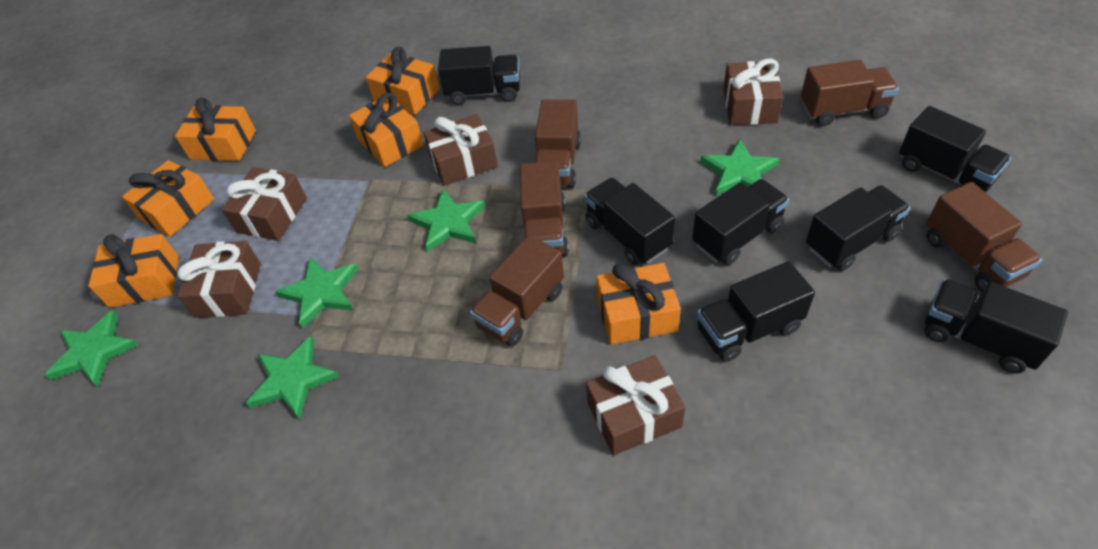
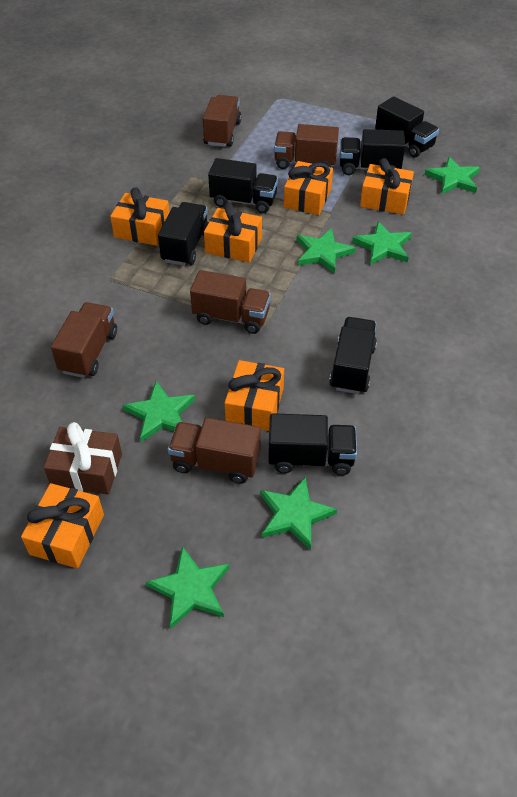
black truck: 7 -> 6
brown gift: 5 -> 1
green star: 5 -> 6

